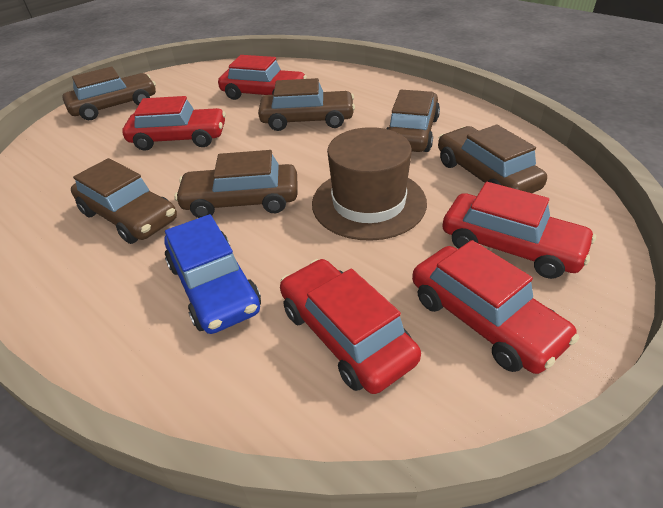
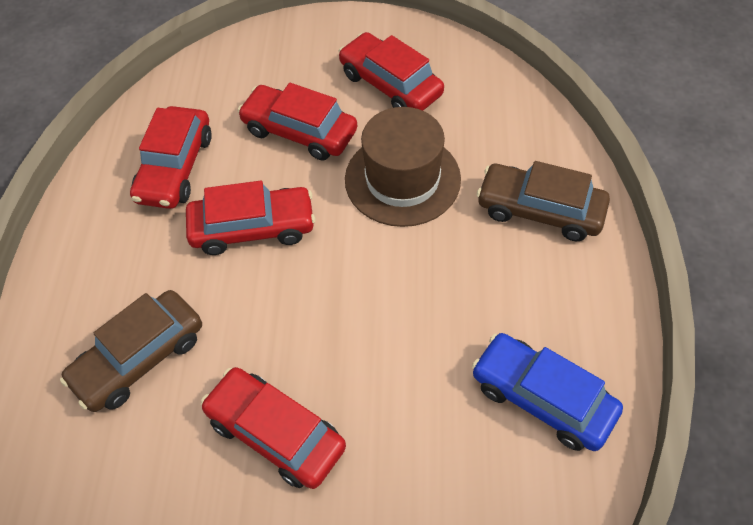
brown car: 6 -> 2

